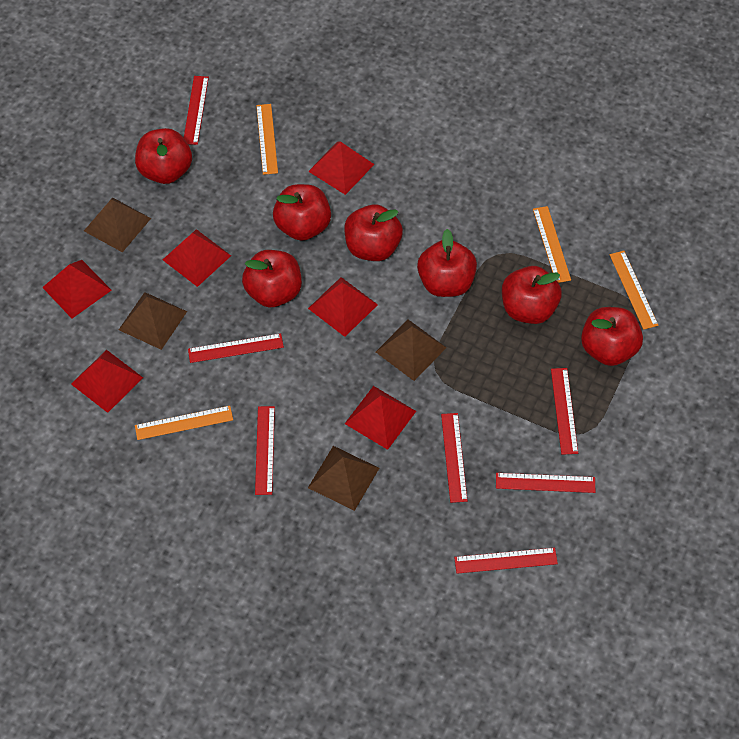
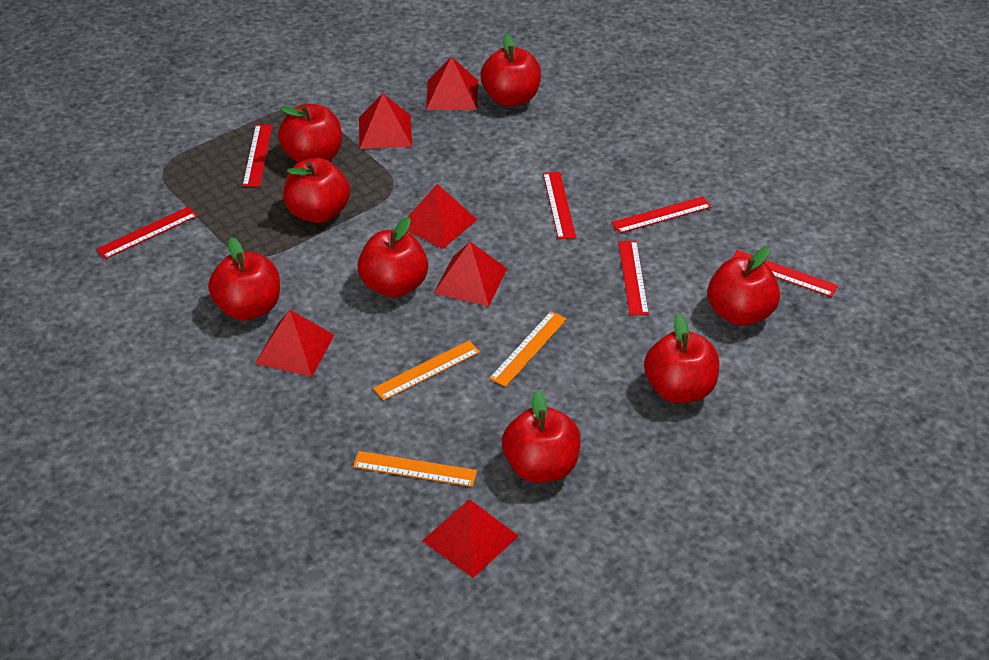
brown pyramid: 4 -> 0
orange ruler: 4 -> 3
red apple: 7 -> 8
red ruler: 7 -> 6

